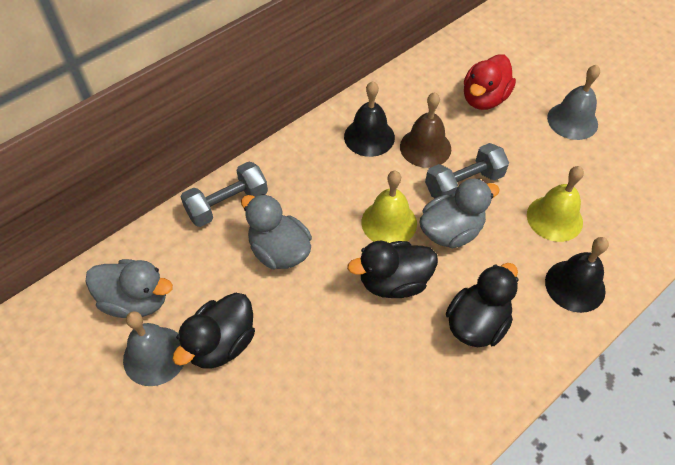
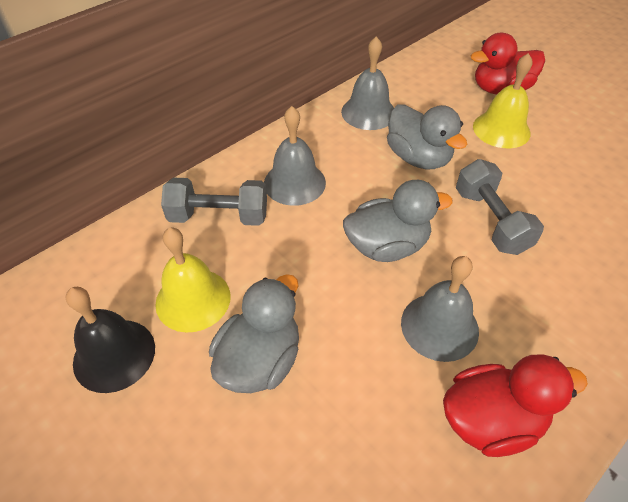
black bell: 2 -> 1
black duck: 3 -> 0
brown bell: 1 -> 0
grey bell: 2 -> 3
red duck: 1 -> 2

